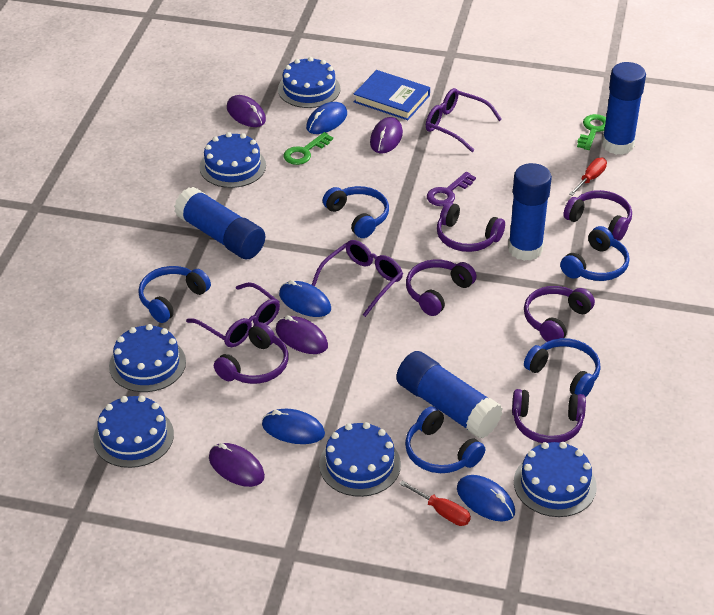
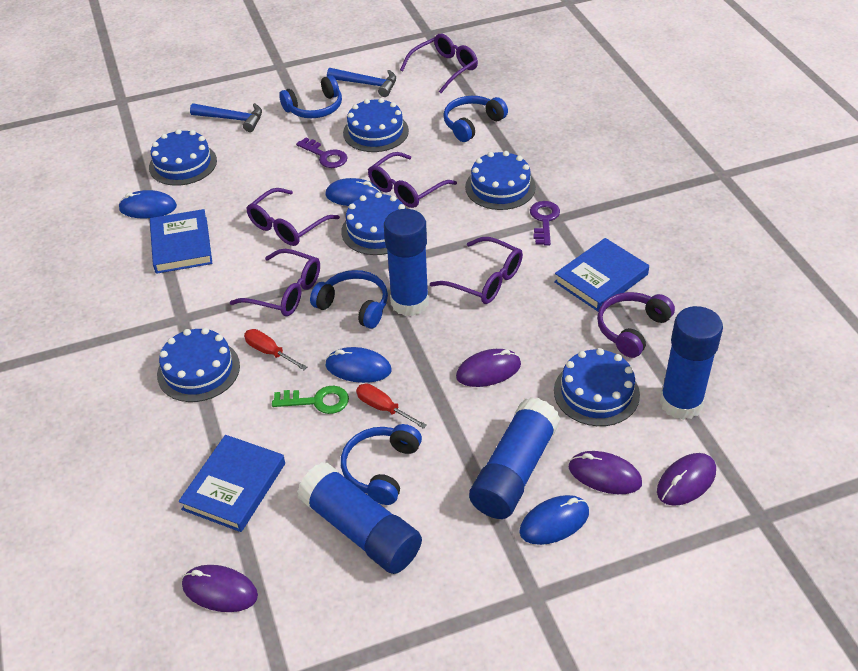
blue book: 1 -> 3
blue hammer: 0 -> 2
blue headphones: 5 -> 4
green key: 2 -> 1
purple glasses: 3 -> 5
purple headphones: 6 -> 1
purple key: 1 -> 2

